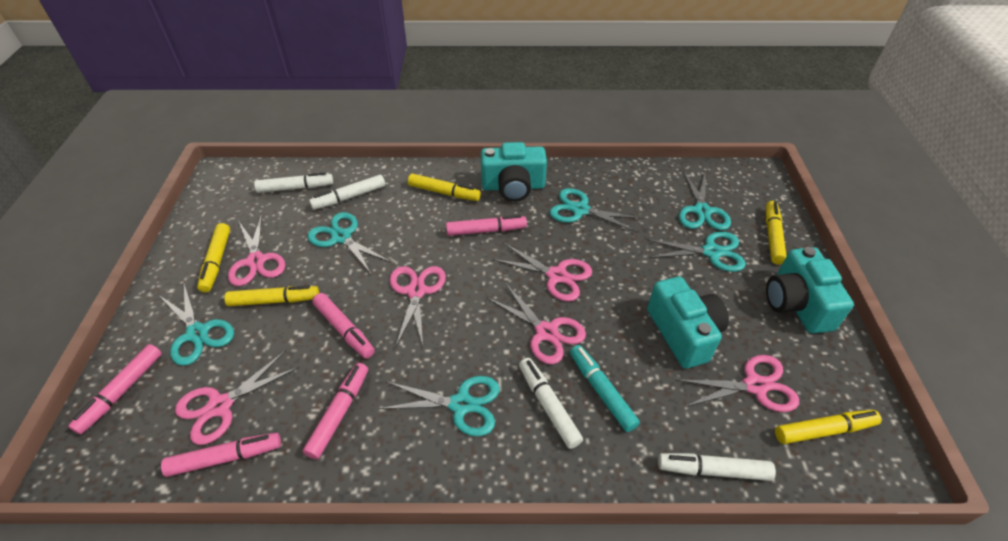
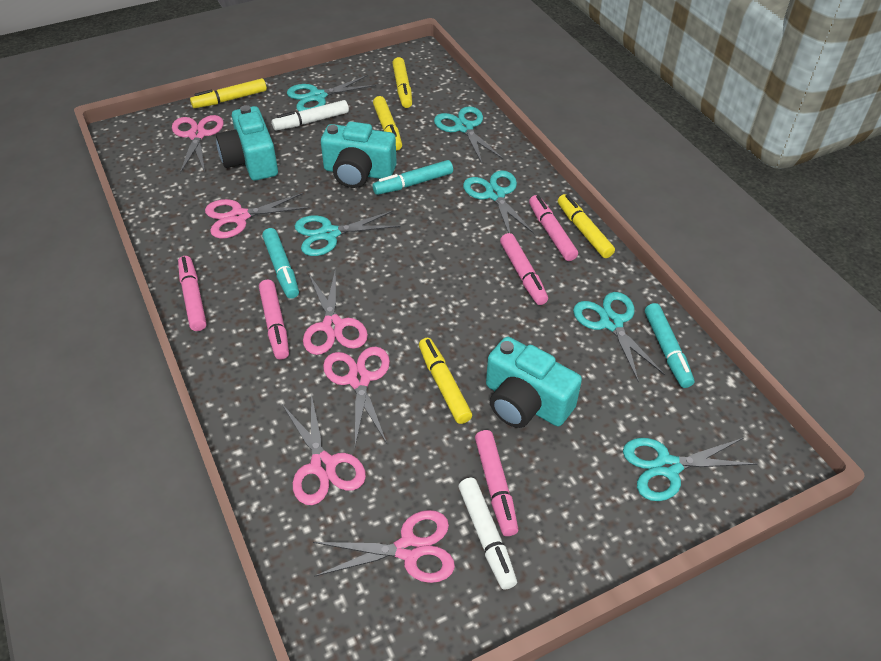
turquoise marker: 1 -> 3
white marker: 4 -> 2

